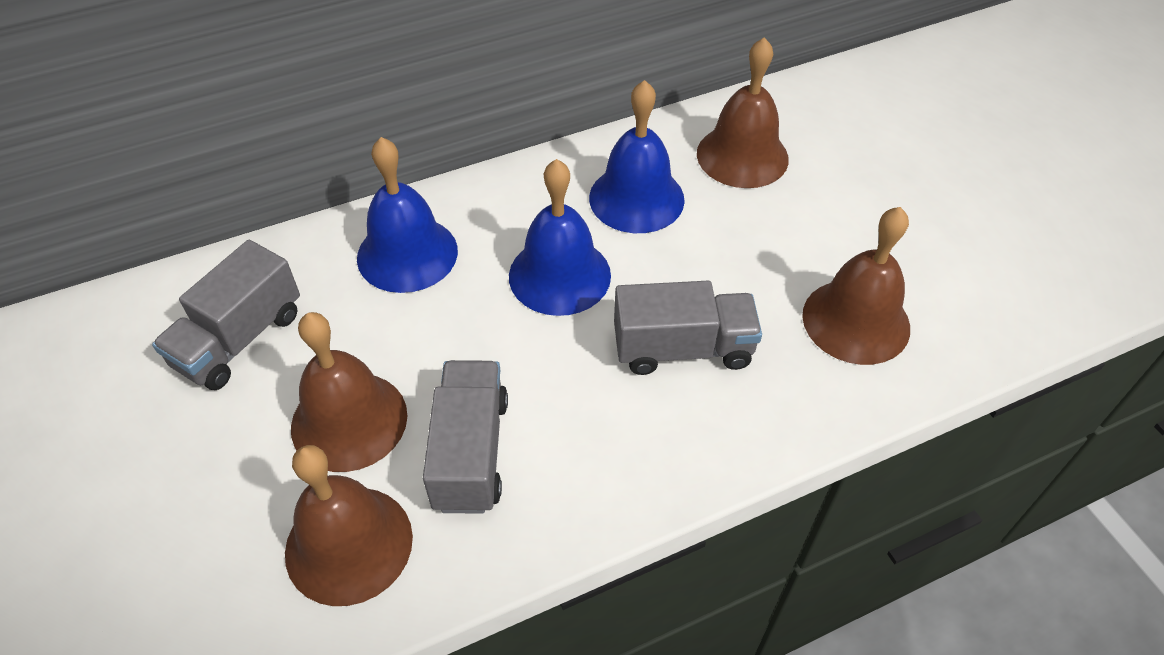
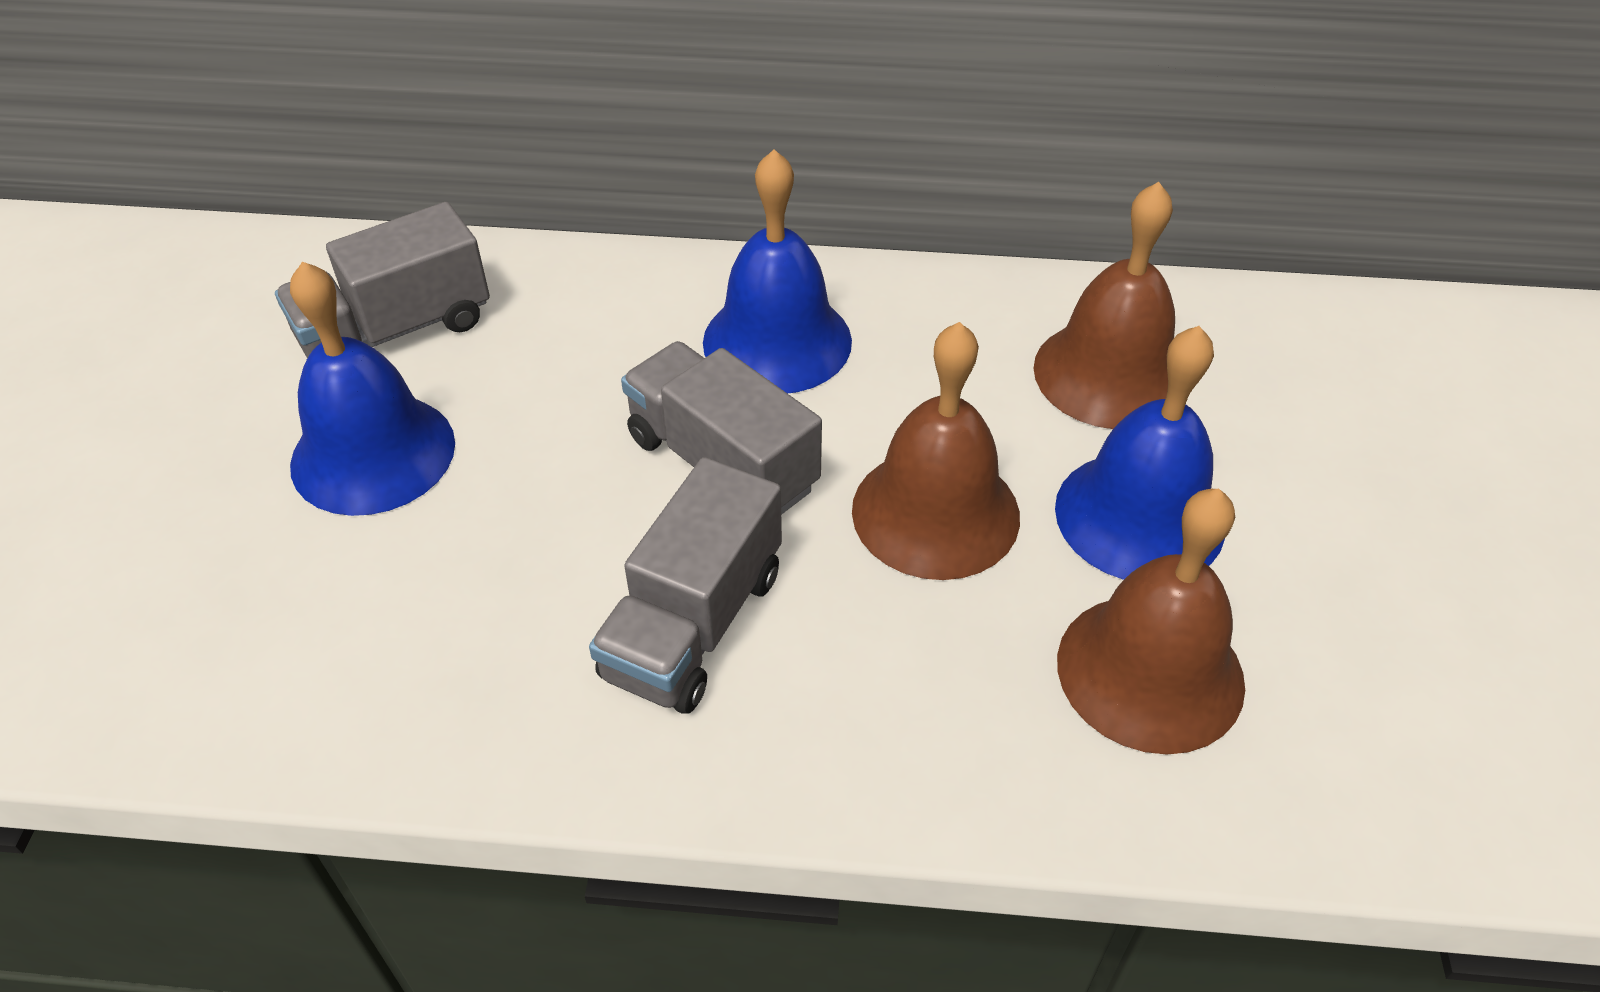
brown bell: 4 -> 3

